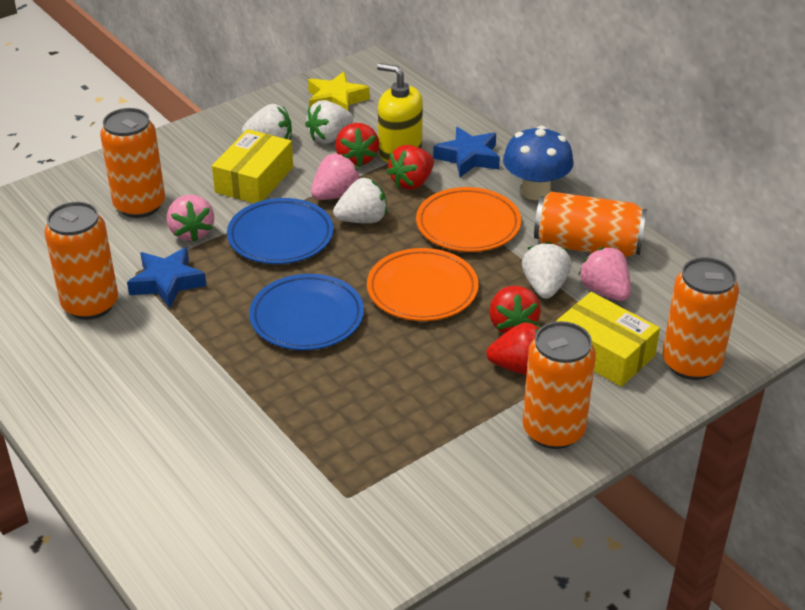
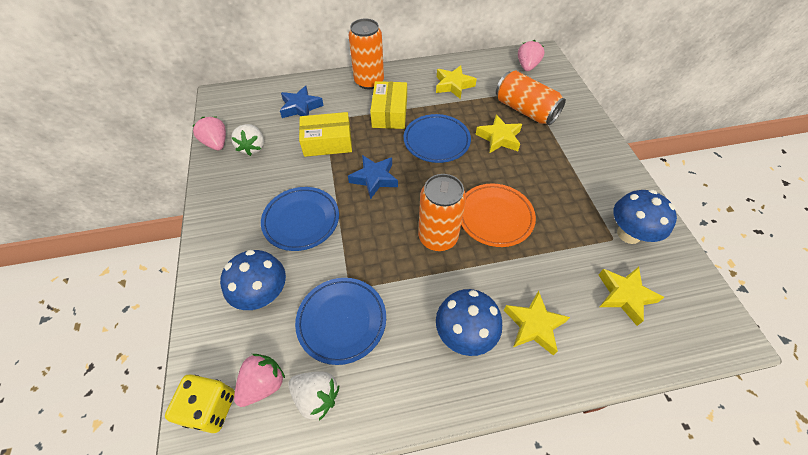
blue mushroom: 1 -> 3
blue plate: 2 -> 3
orange can: 5 -> 3
orange plate: 2 -> 1
red strawberry: 4 -> 0
white strawberry: 4 -> 2
yellow dice: 0 -> 1
yellow soap dispenser: 1 -> 0
yellow star: 1 -> 4

